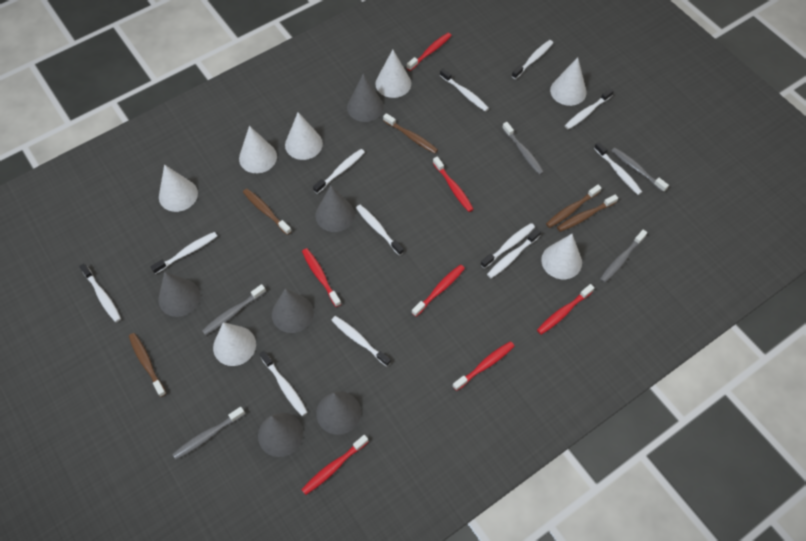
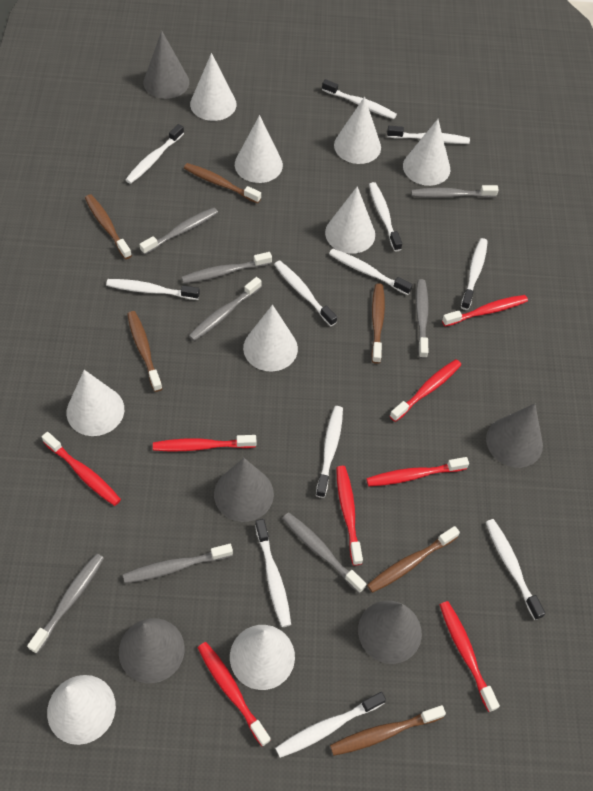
brown toothbrush: 5 -> 6
grey cone: 6 -> 5
grey toothbrush: 5 -> 8
red toothbrush: 7 -> 8
white cone: 7 -> 9

